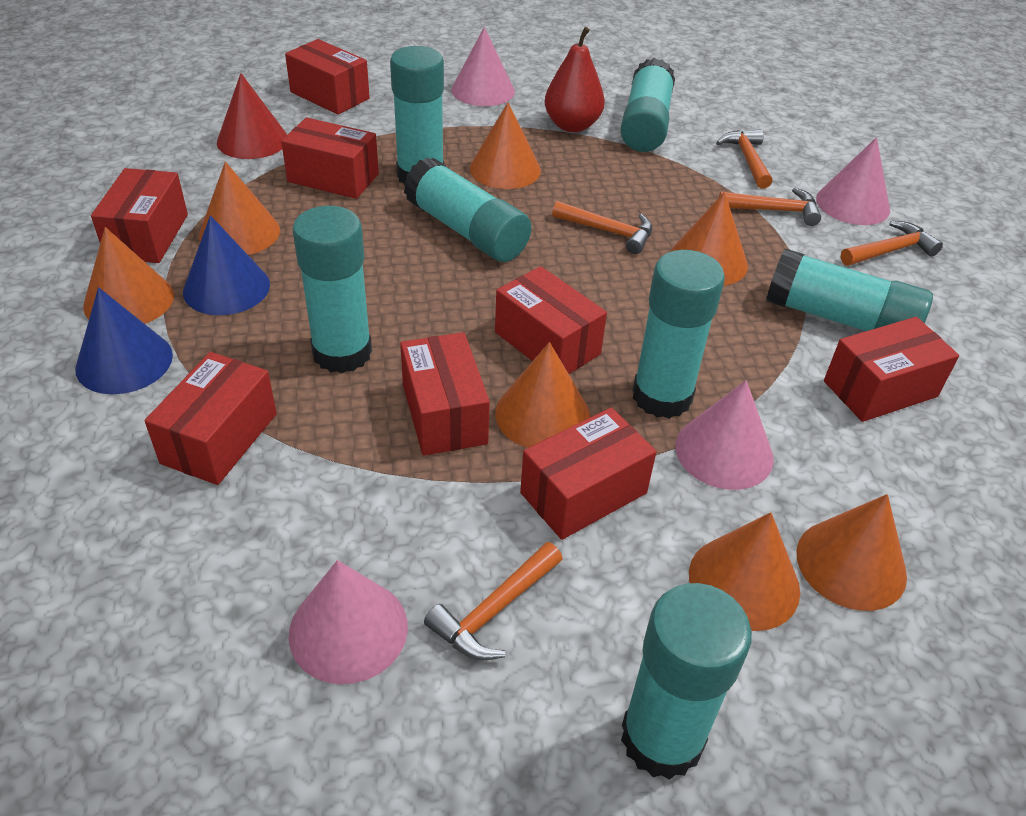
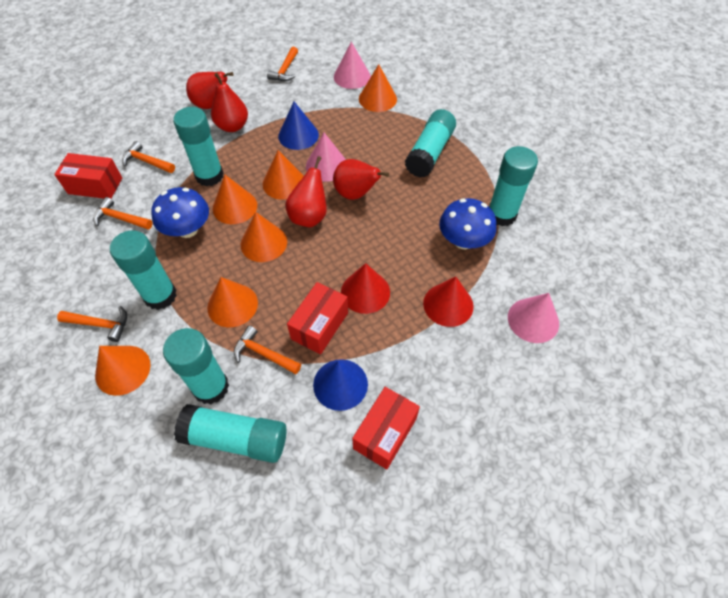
blue mushroom: 0 -> 2
orange cone: 7 -> 6
pink cone: 4 -> 3
red box: 8 -> 3
red cone: 1 -> 2
red pear: 1 -> 4
turquoise glue stick: 7 -> 6

